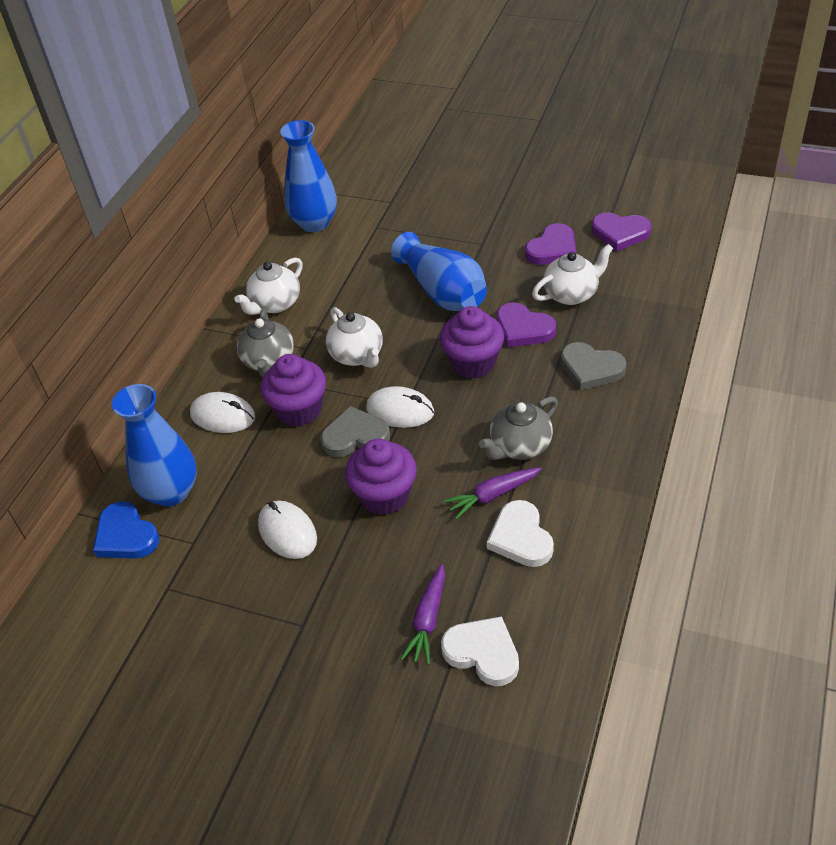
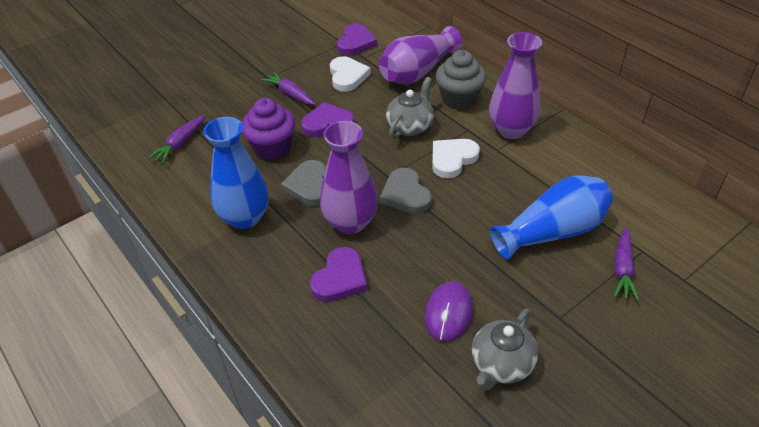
blue heart: 1 -> 0
blue vase: 3 -> 2
grey cupcake: 0 -> 1
purple carrot: 2 -> 3
purple cupcake: 3 -> 1
purple mouse: 0 -> 1
purple vase: 0 -> 3
white mouse: 3 -> 0
white teapot: 3 -> 0

